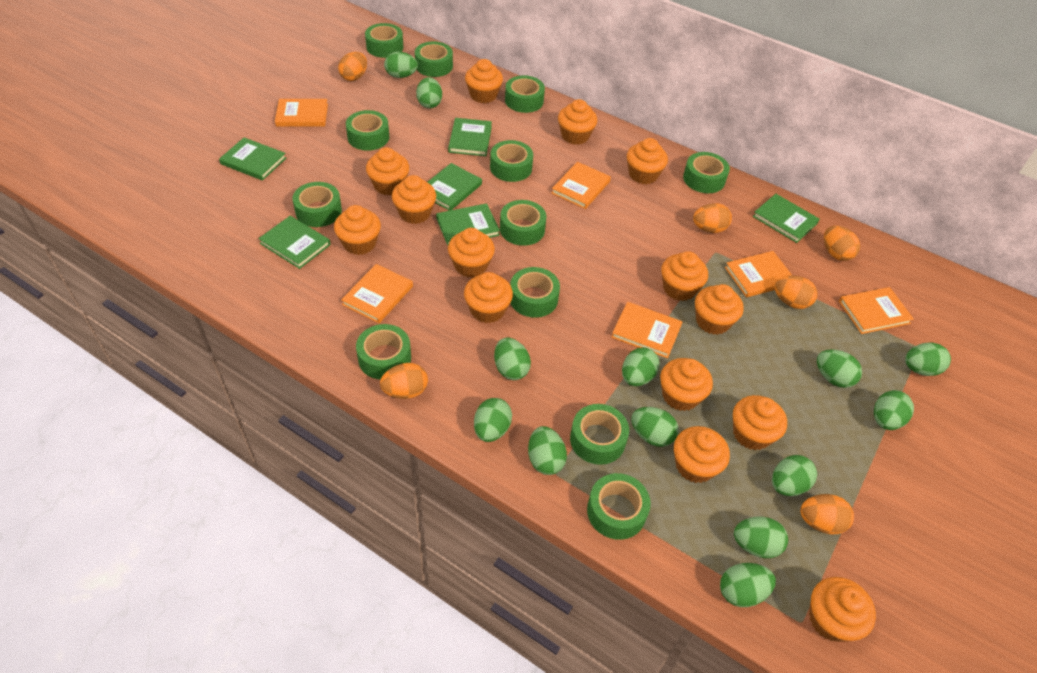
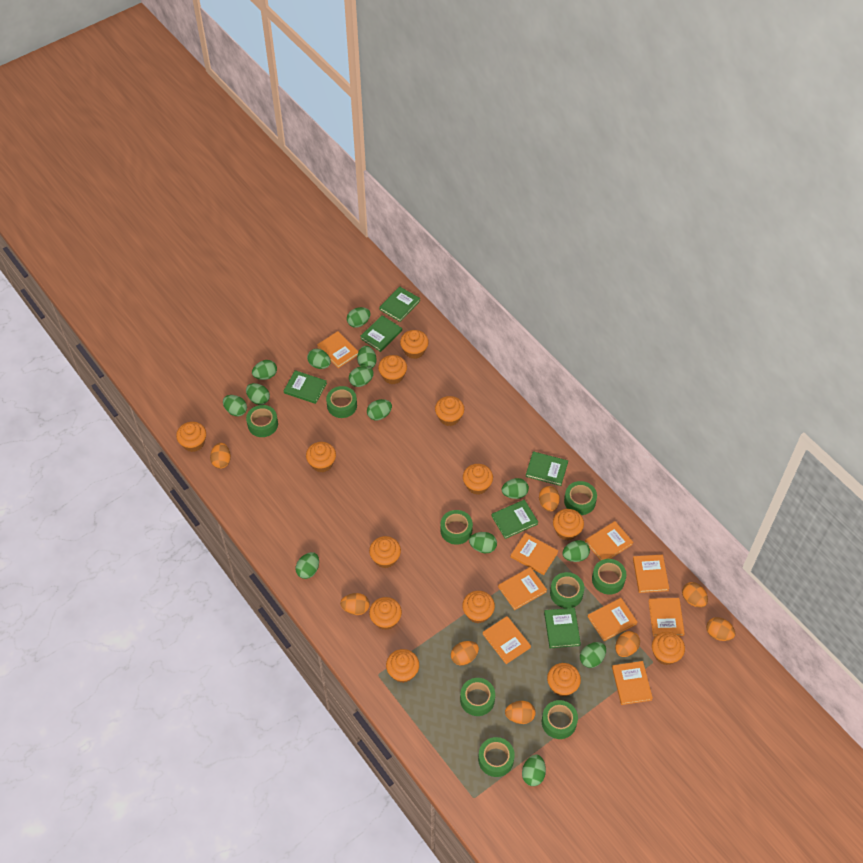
green egg: 13 -> 14
green tape: 12 -> 9
orange book: 6 -> 9
orange cupcake: 14 -> 13
orange egg: 6 -> 8

